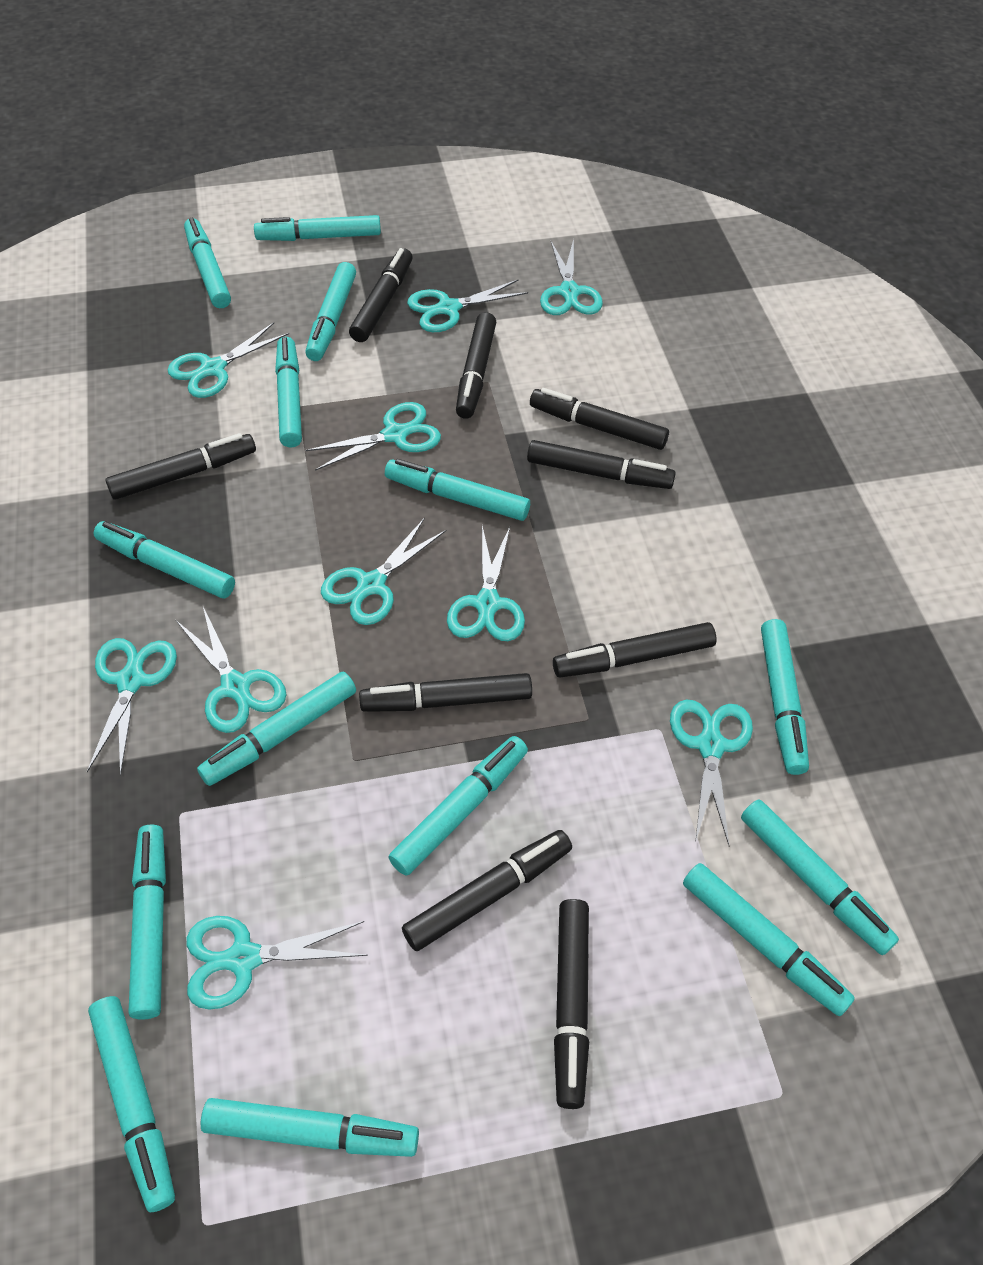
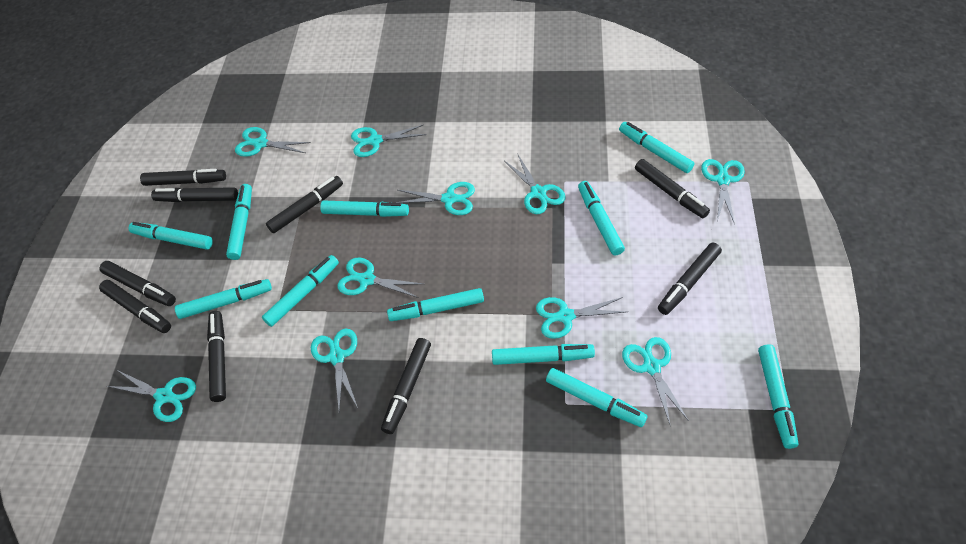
turquoise marker: 14 -> 11

